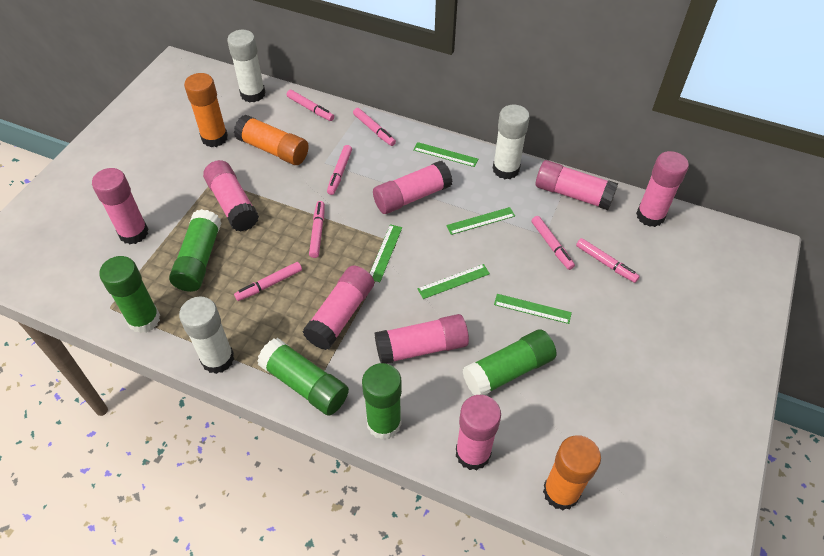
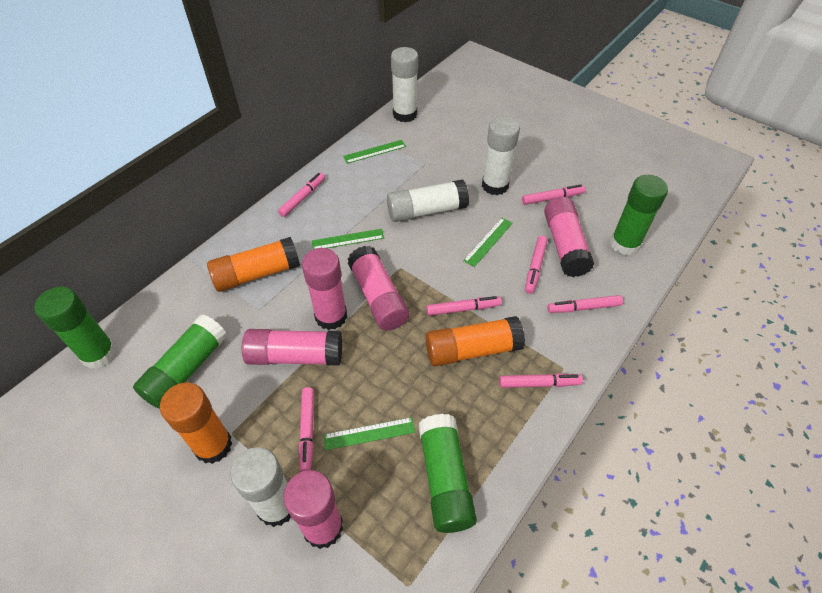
green glue stick: 5 -> 4
green ruler: 5 -> 4
pink glue stick: 8 -> 5
white glue stick: 3 -> 4

